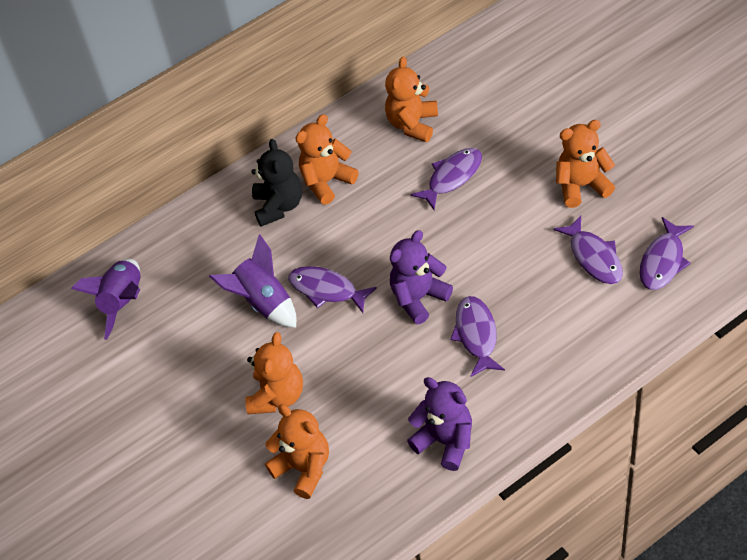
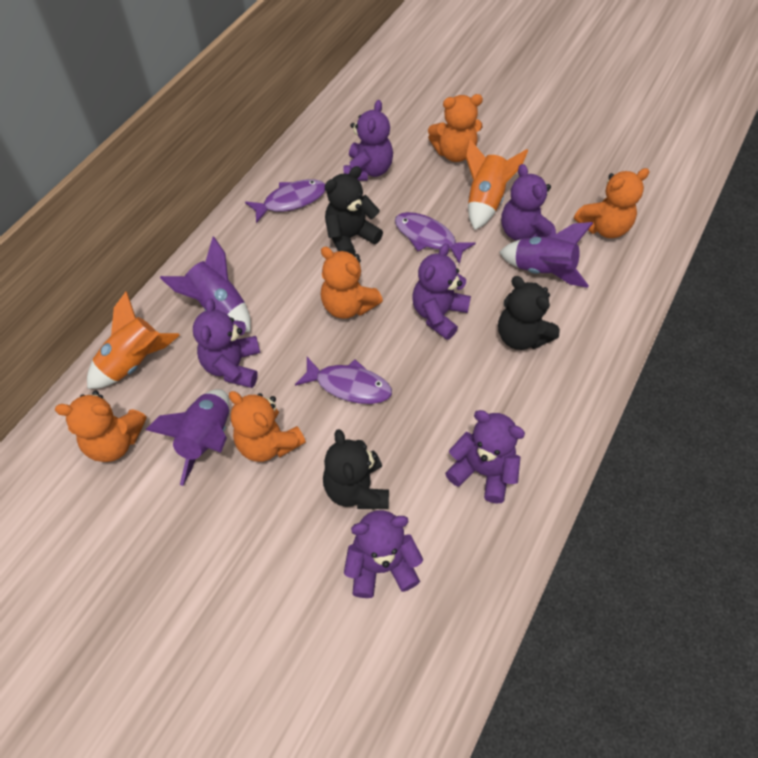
black teddy bear: 1 -> 3
orange rocket: 0 -> 2
purple fish: 5 -> 3
purple rocket: 2 -> 3
purple teddy bear: 2 -> 6

